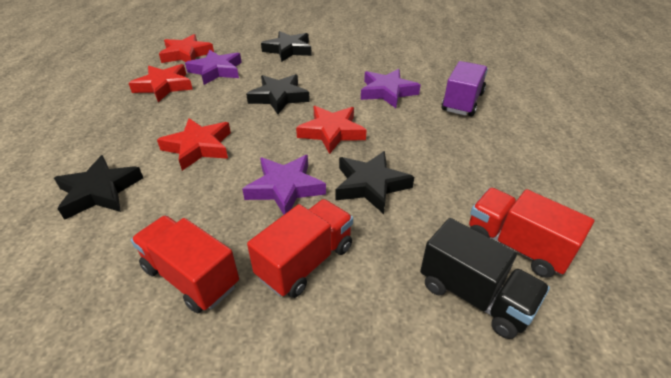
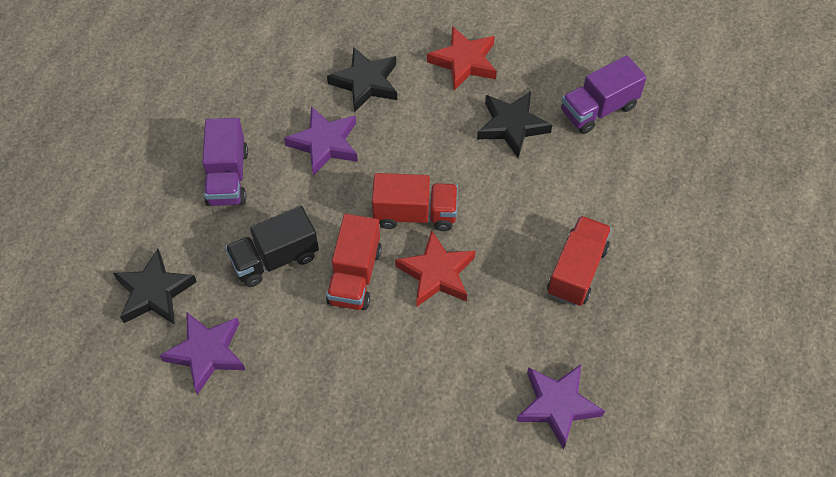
black star: 4 -> 3
purple truck: 1 -> 2
red star: 4 -> 2

